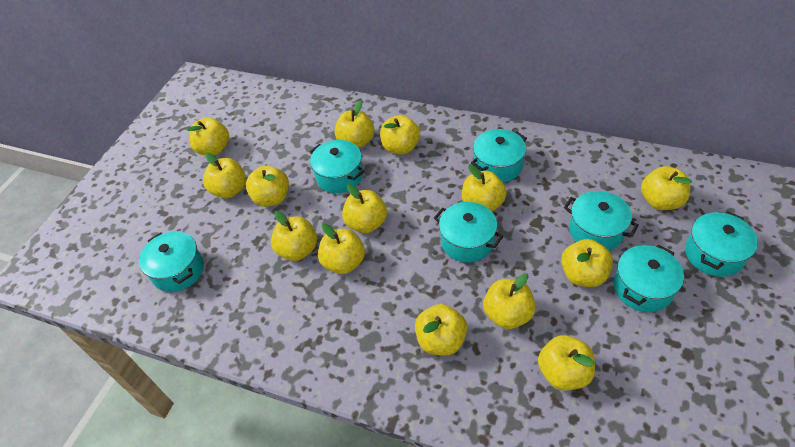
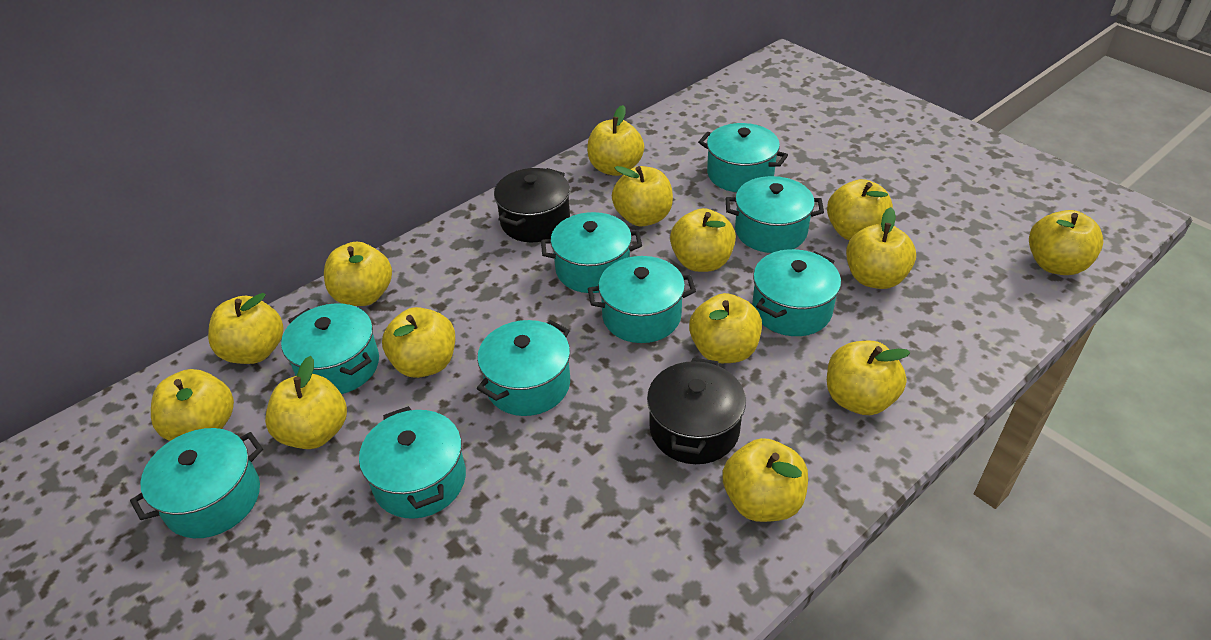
black pot: 0 -> 2
turquoise pot: 7 -> 9

